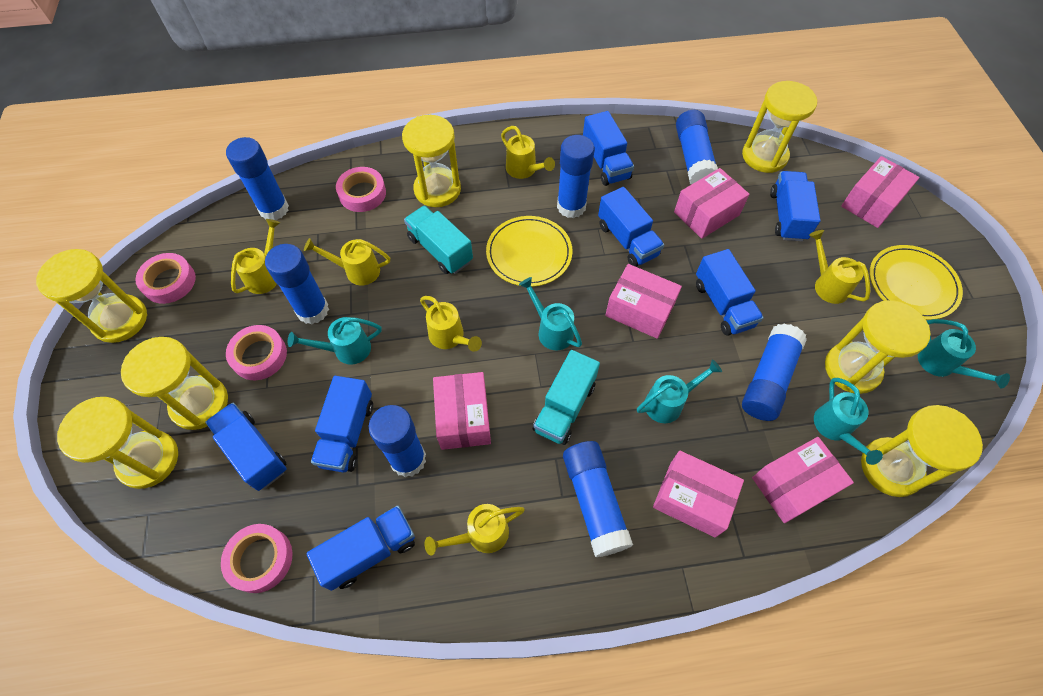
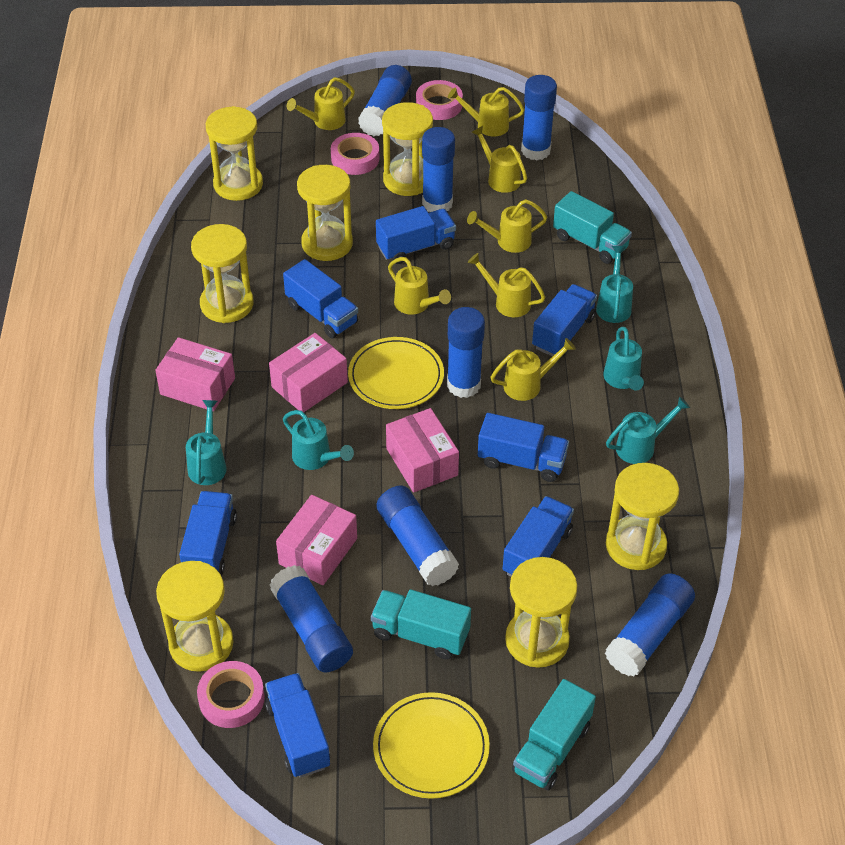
pink box: 6 -> 4
pink tape: 4 -> 3
turquoise truck: 2 -> 3
yellow watering can: 6 -> 7

